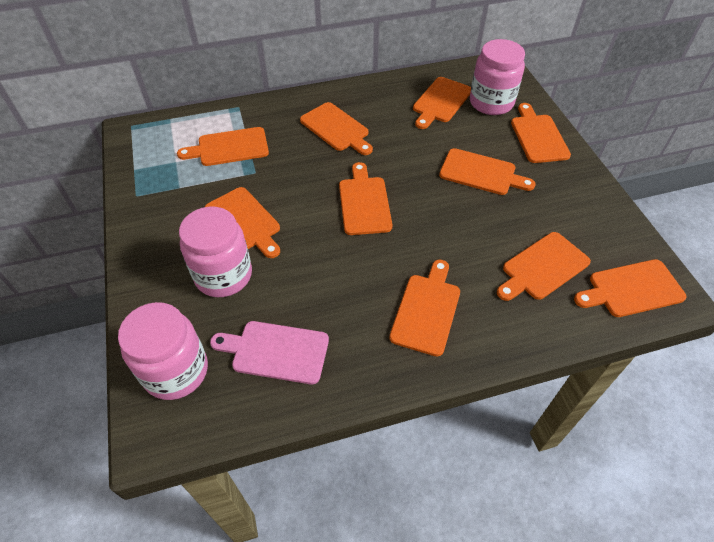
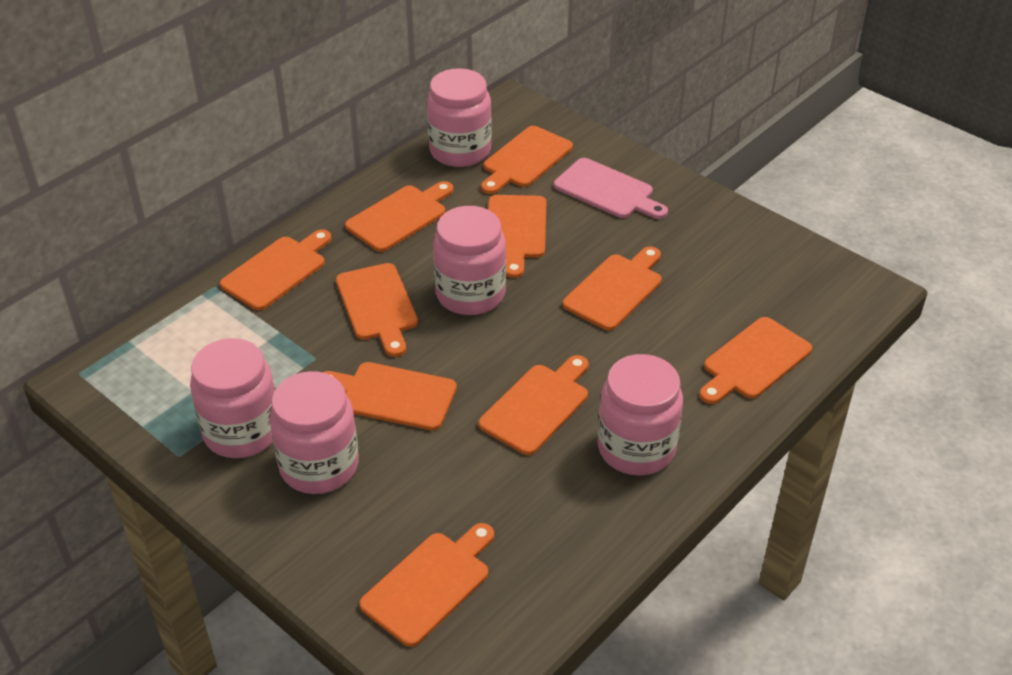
pink jar: 3 -> 5

